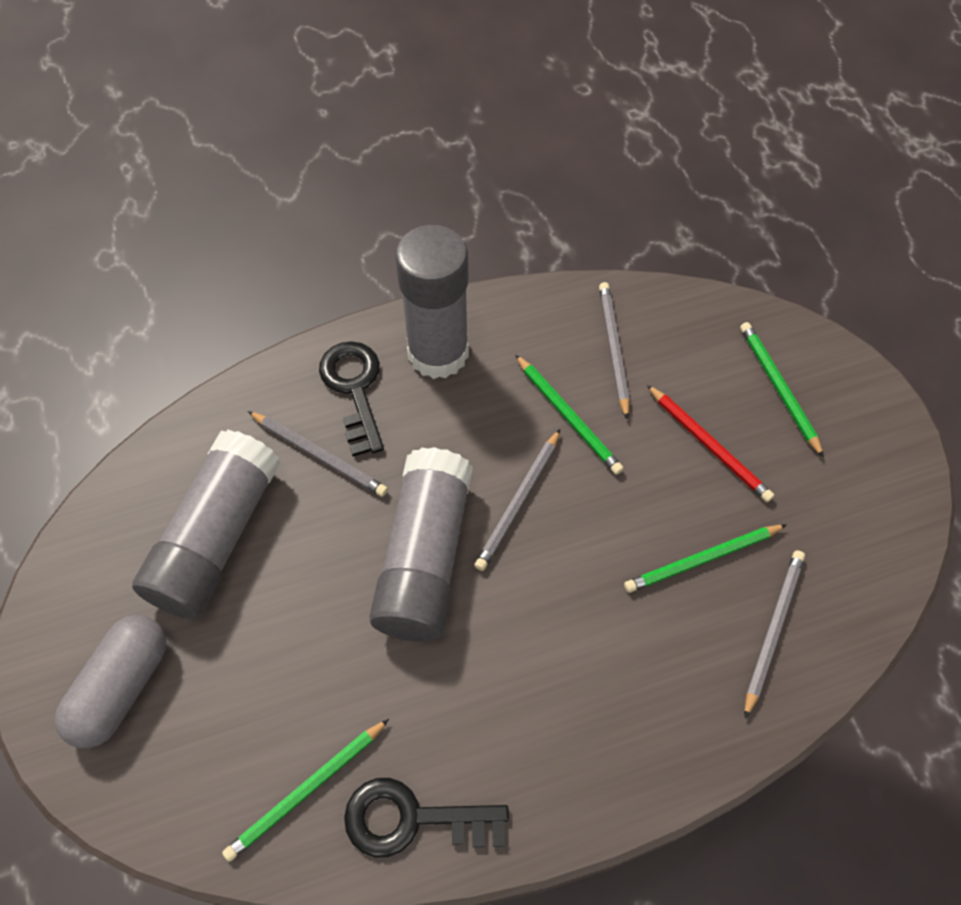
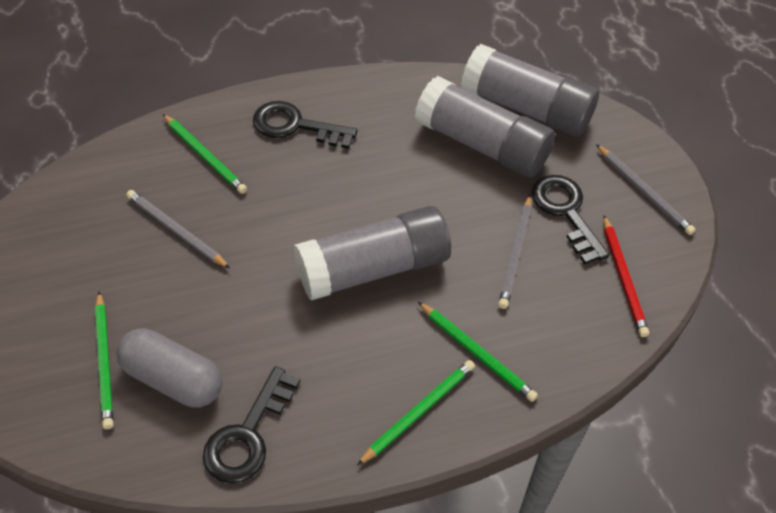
black key: 2 -> 3
grey pencil: 4 -> 3

